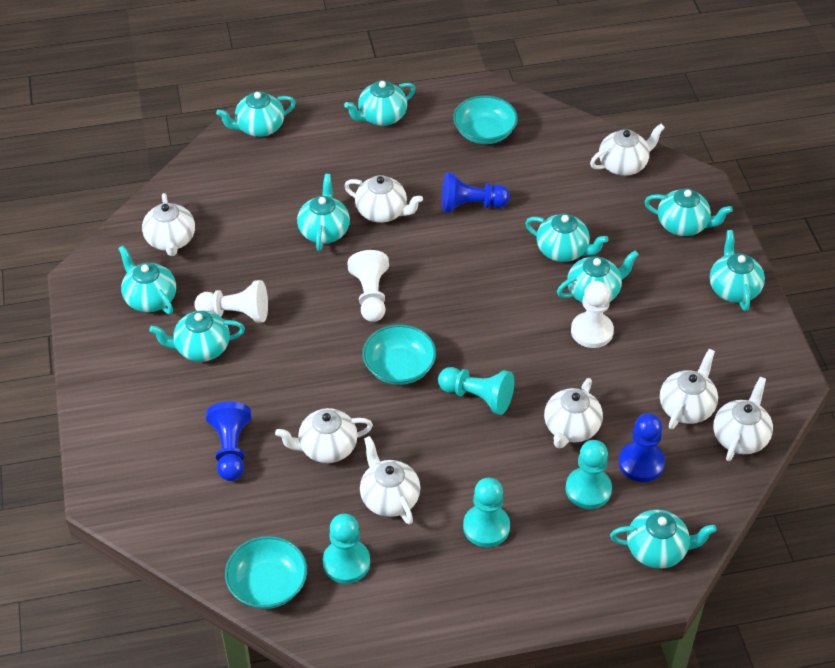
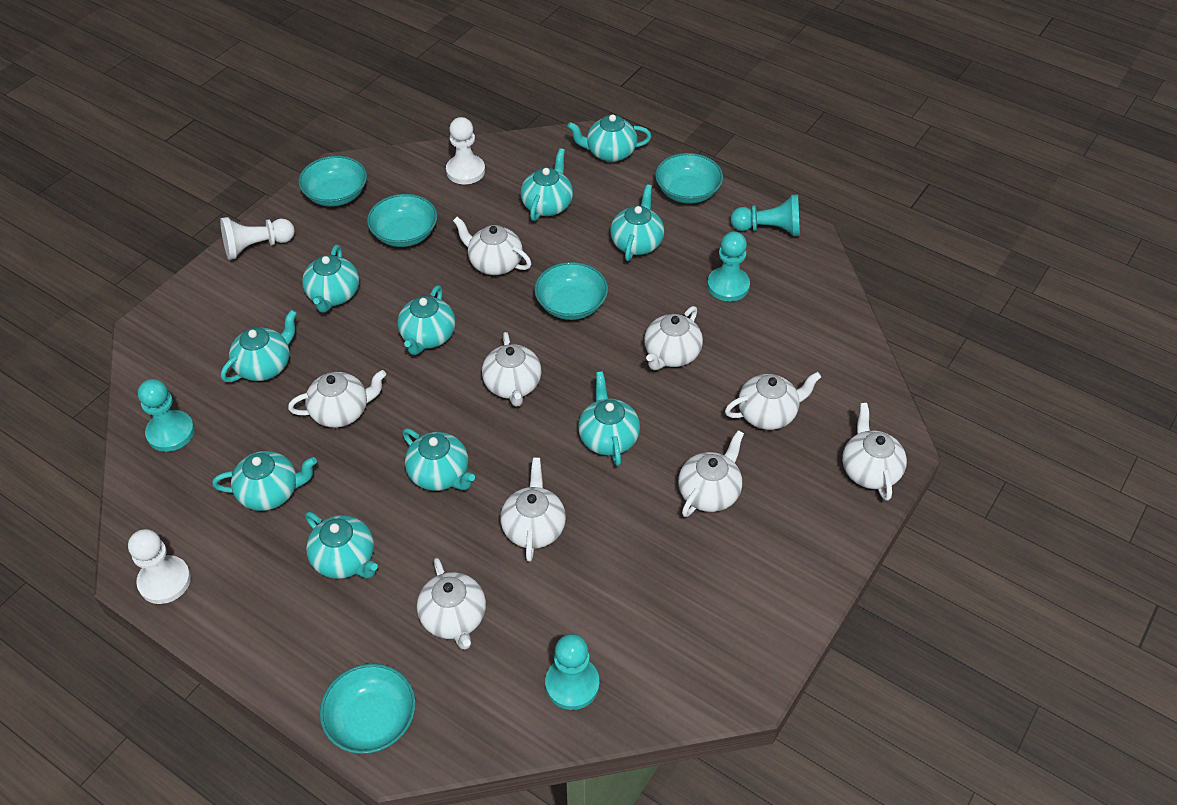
blue pawn: 3 -> 0
turquoise bowl: 3 -> 5
white teapot: 8 -> 9

